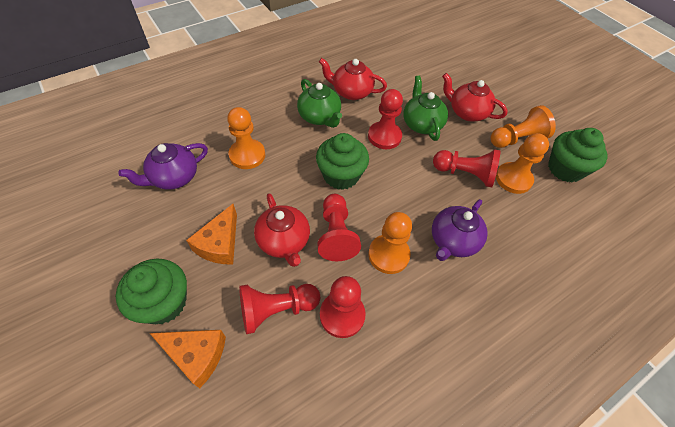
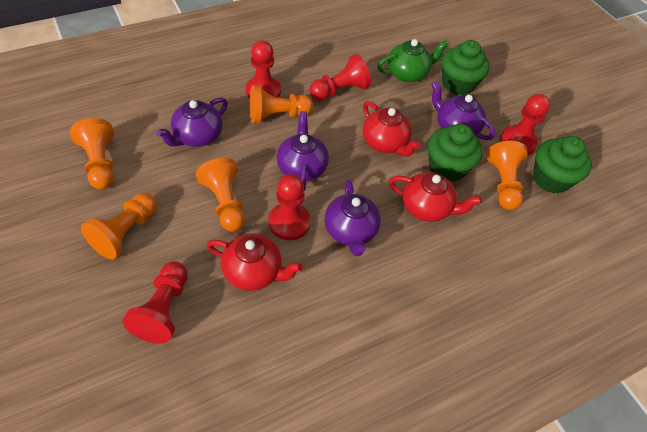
green teapot: 2 -> 1
orange cheese: 2 -> 0
orange pawn: 4 -> 5
purple teapot: 2 -> 4

